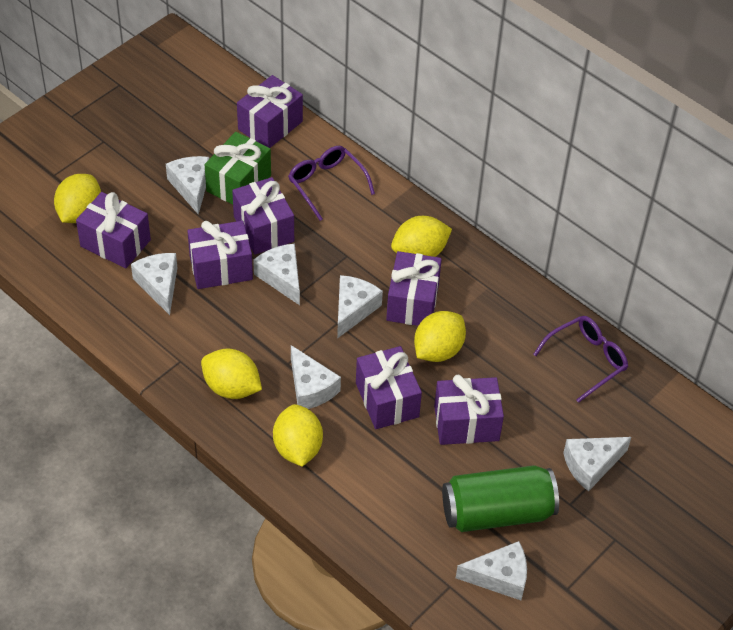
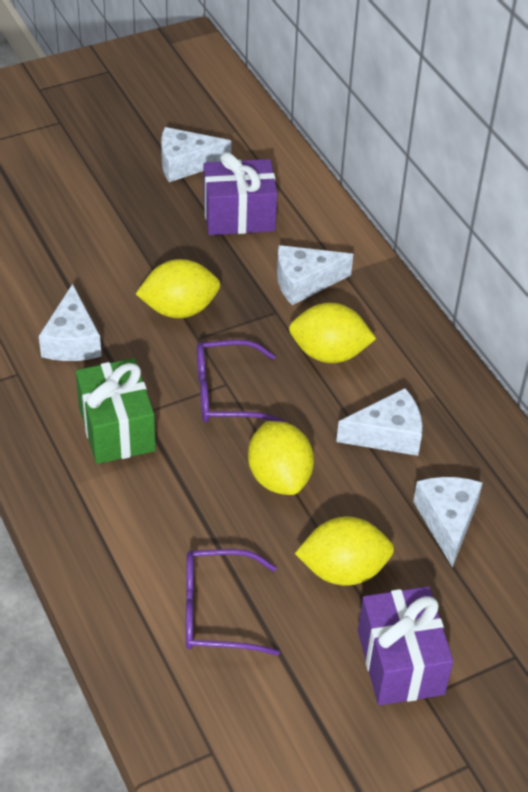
green can: 1 -> 0
purple gift: 7 -> 2
white cheese: 7 -> 5
yellow lemon: 5 -> 4

